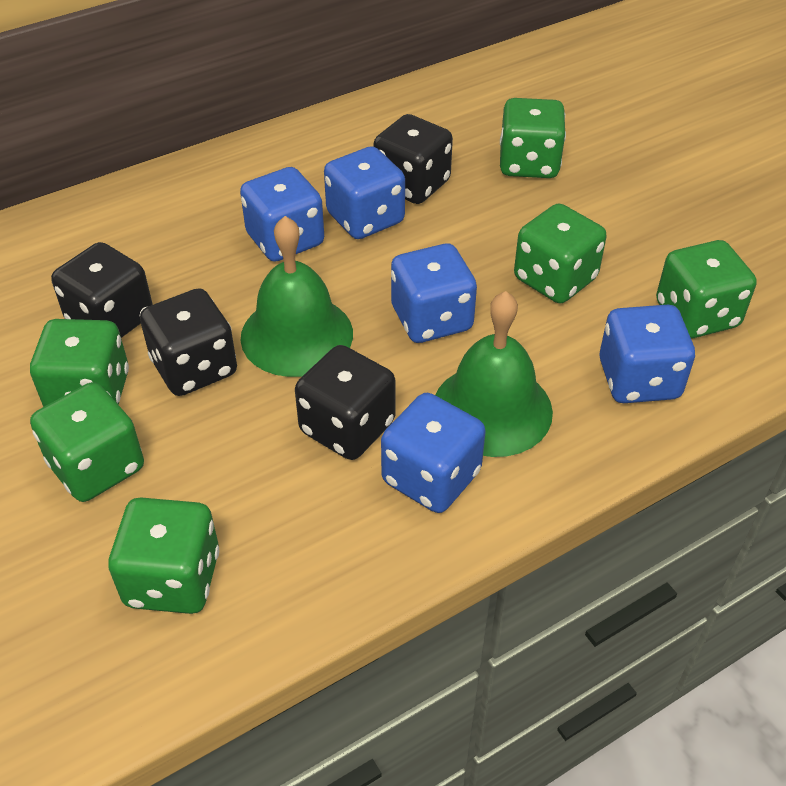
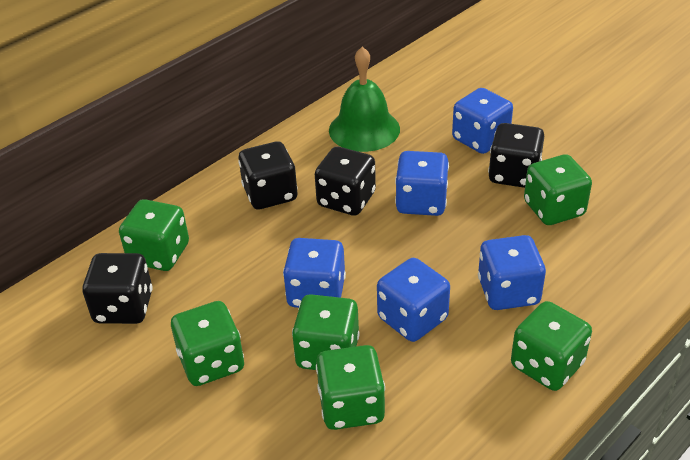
green bell: 2 -> 1

